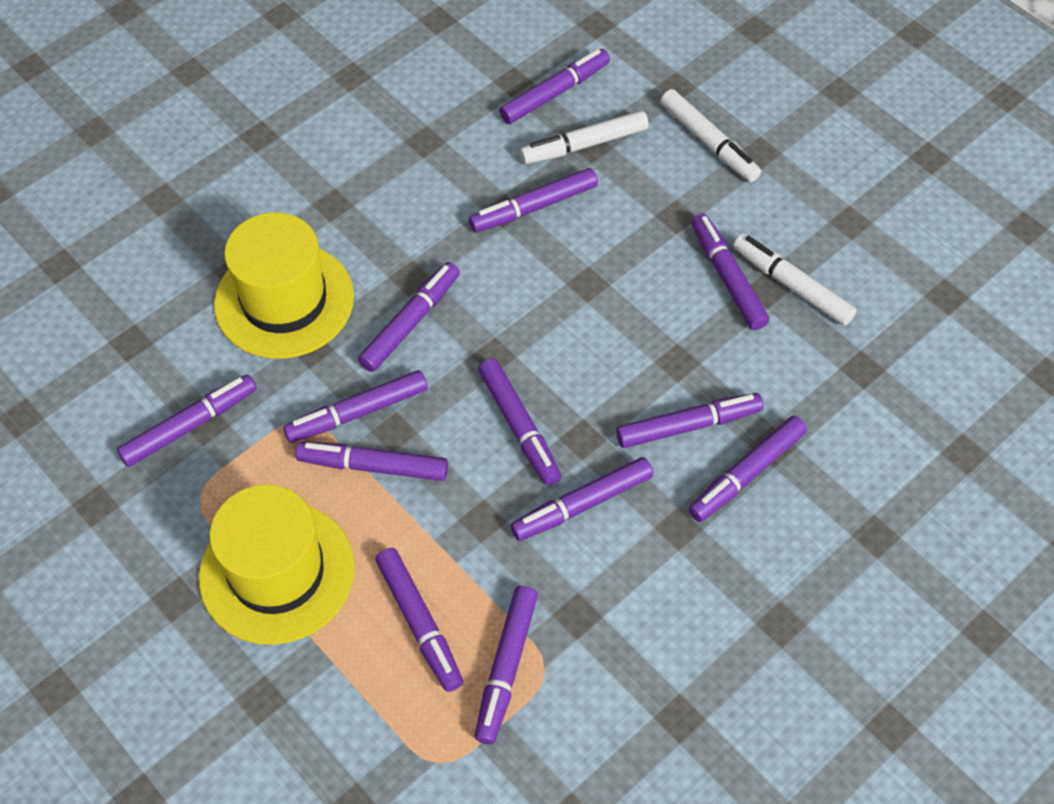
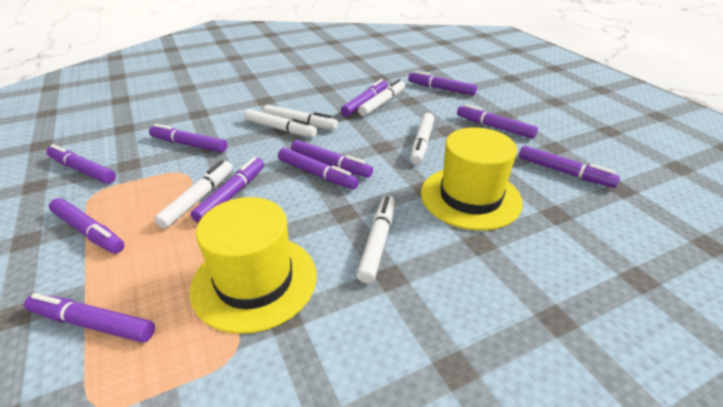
purple marker: 13 -> 11
white marker: 3 -> 6

